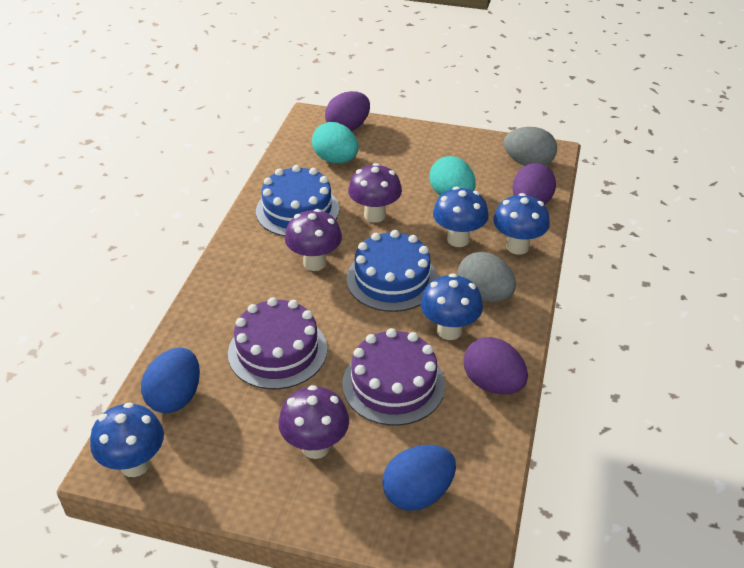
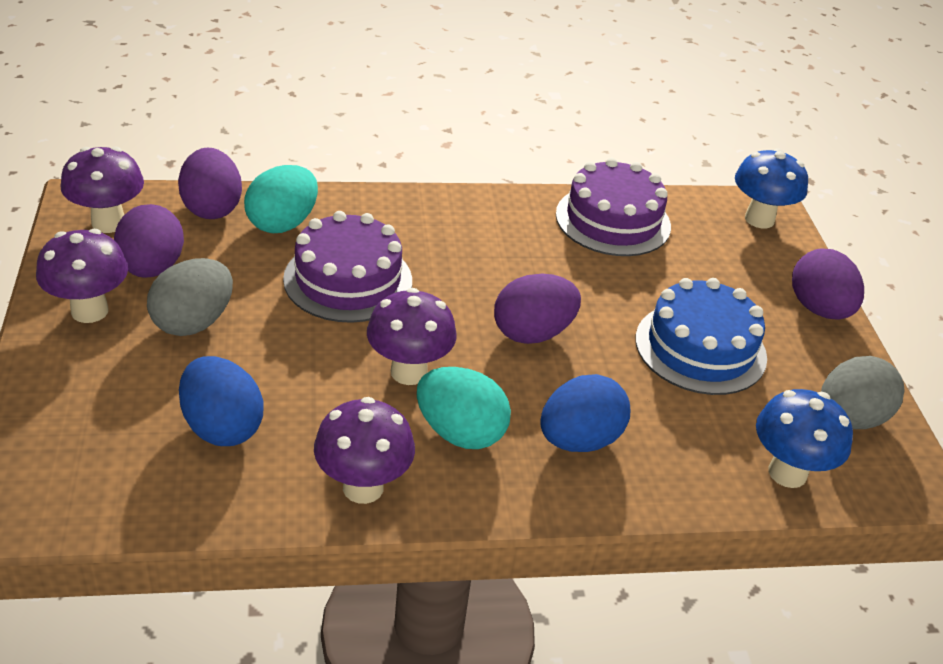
blue cake: 2 -> 1
blue mushroom: 4 -> 2
purple egg: 3 -> 4
purple mushroom: 3 -> 4

